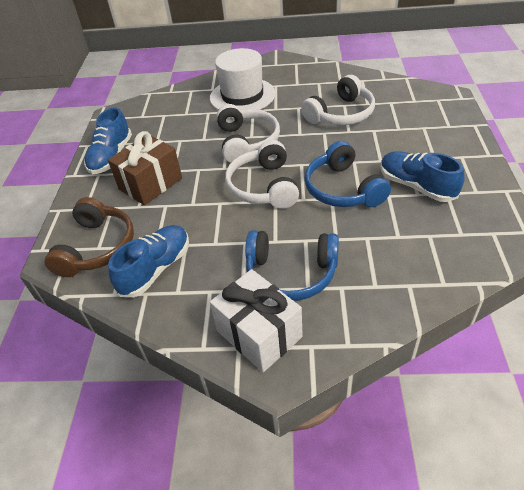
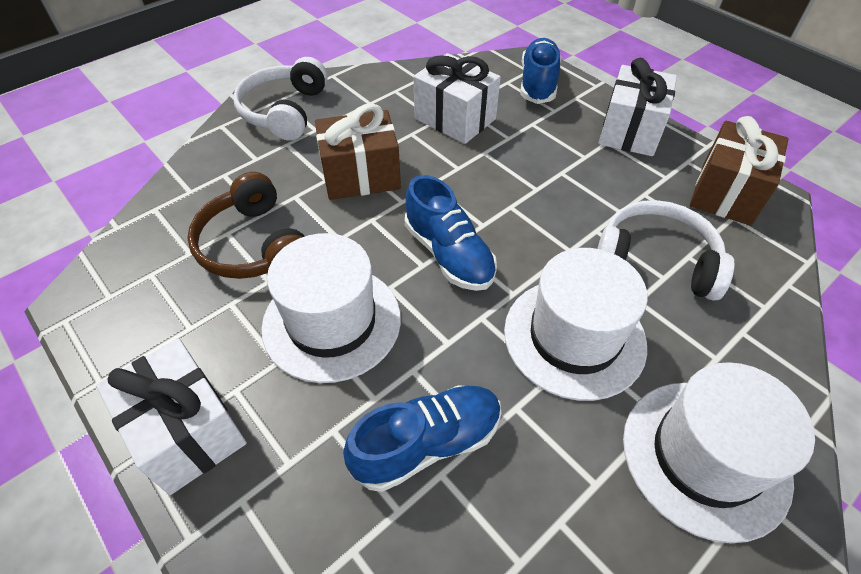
blue headphones: 2 -> 0
brown gift: 1 -> 2
white gift: 1 -> 3
white hat: 1 -> 3
white headphones: 3 -> 2

